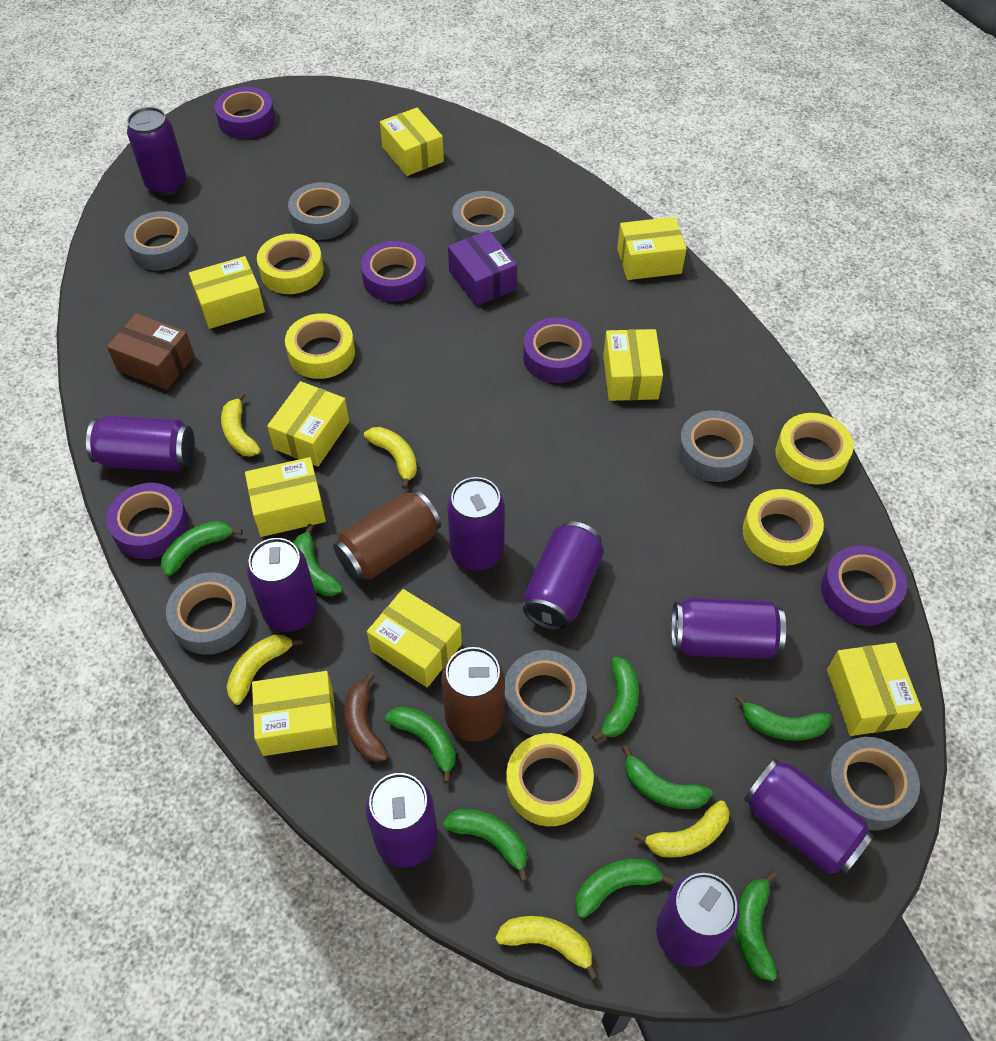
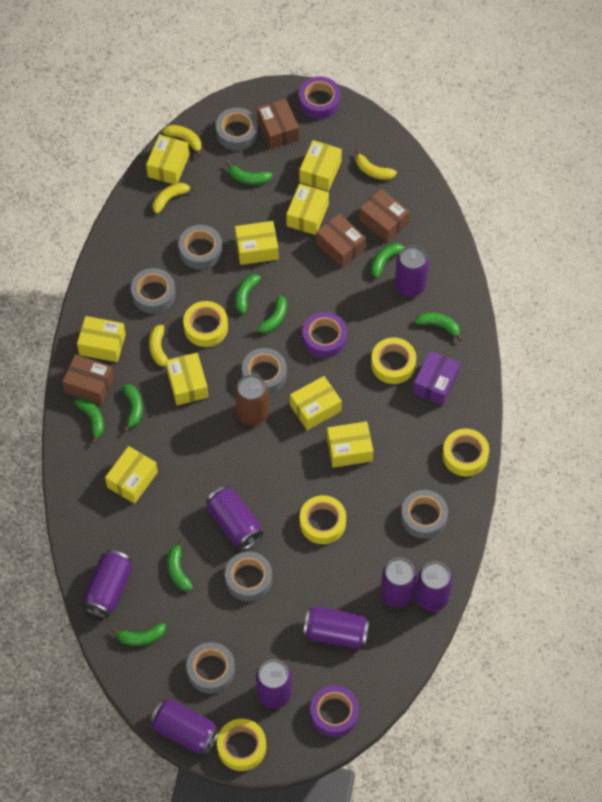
brown banana: 1 -> 0
brown box: 1 -> 4
brown can: 2 -> 1
purple can: 9 -> 8
purple tape: 5 -> 3
yellow banana: 5 -> 4

